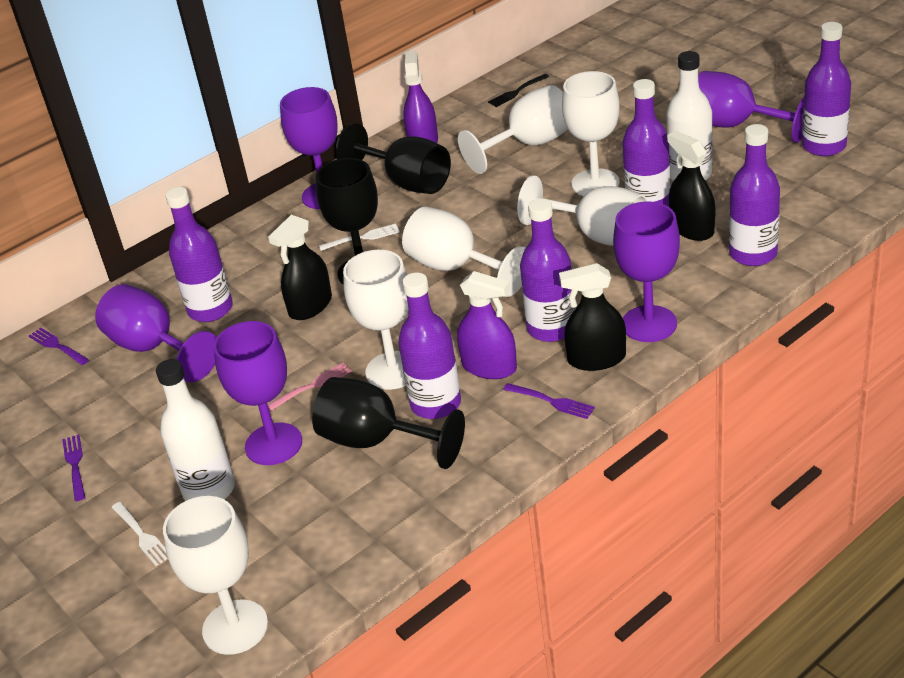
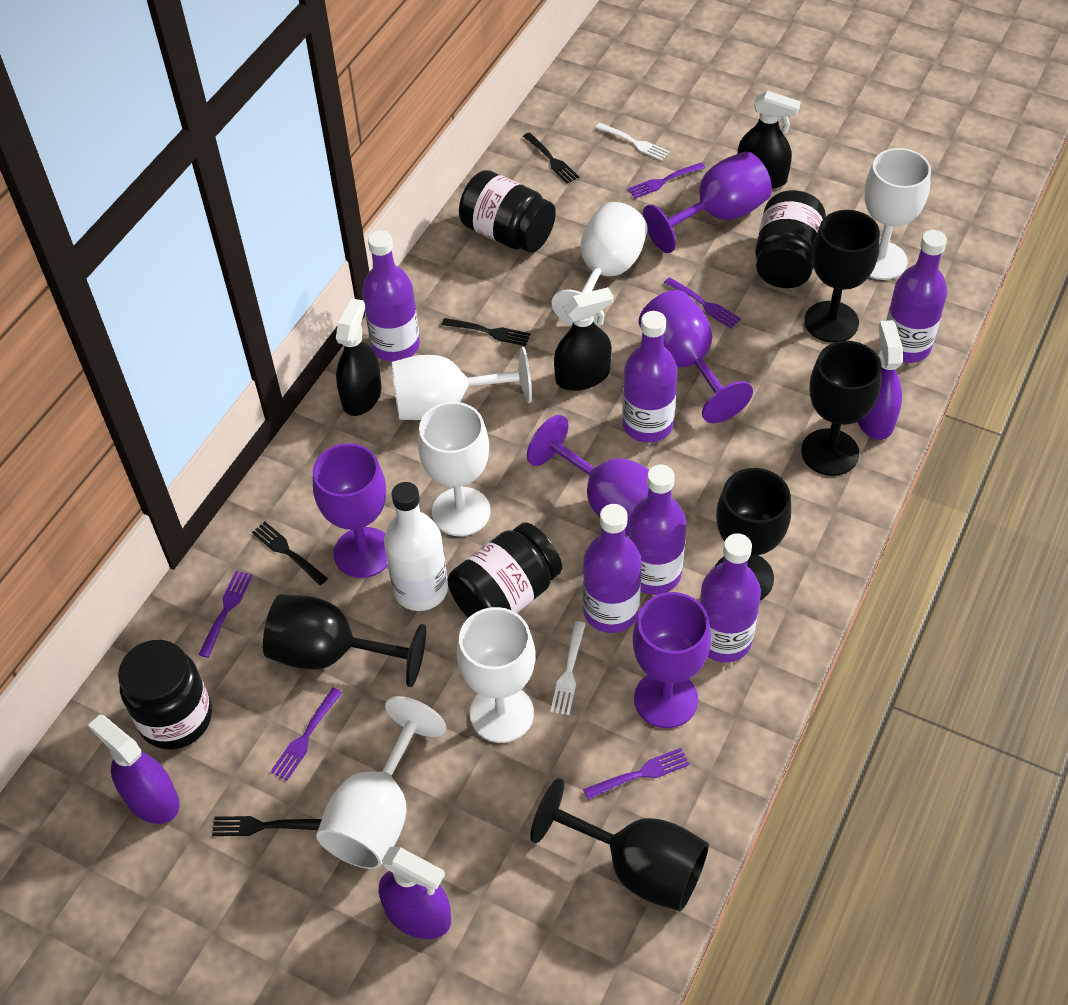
black fork: 1 -> 4
black goblet: 3 -> 5
black jar: 0 -> 4
pink fork: 1 -> 0
purple fork: 3 -> 5
purple spray bottle: 2 -> 3
white bottle: 2 -> 1

